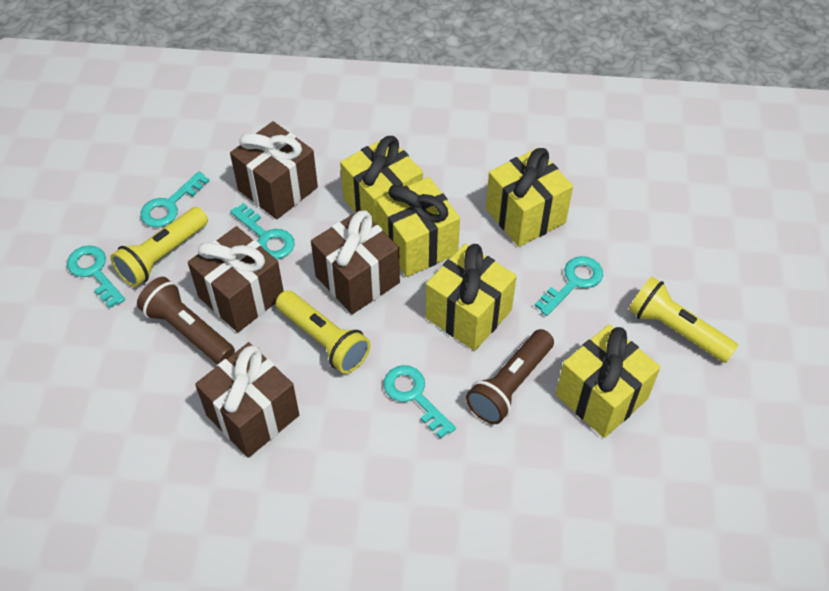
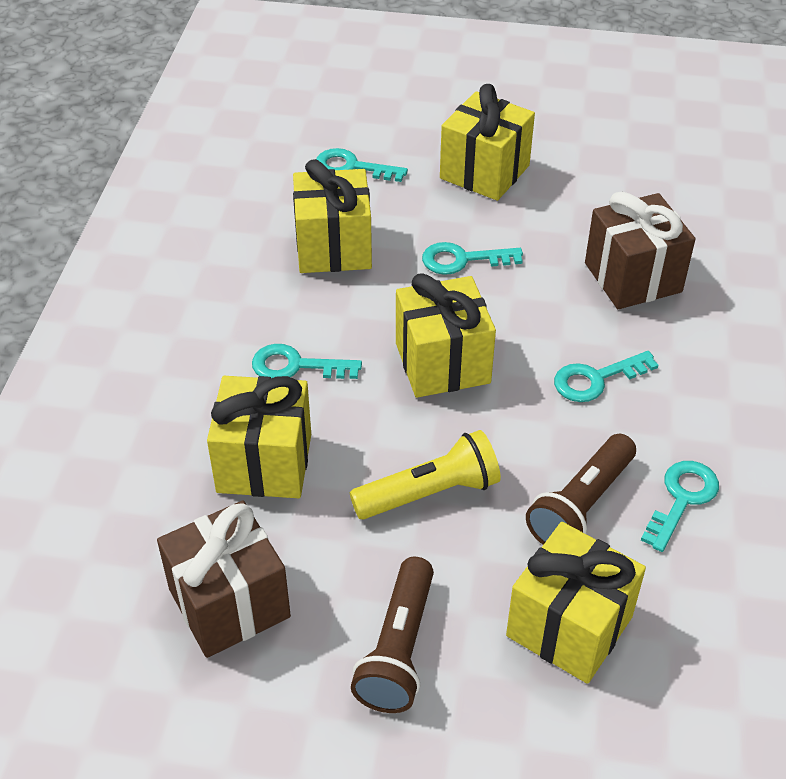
brown gift: 4 -> 2
yellow flashlight: 3 -> 1

